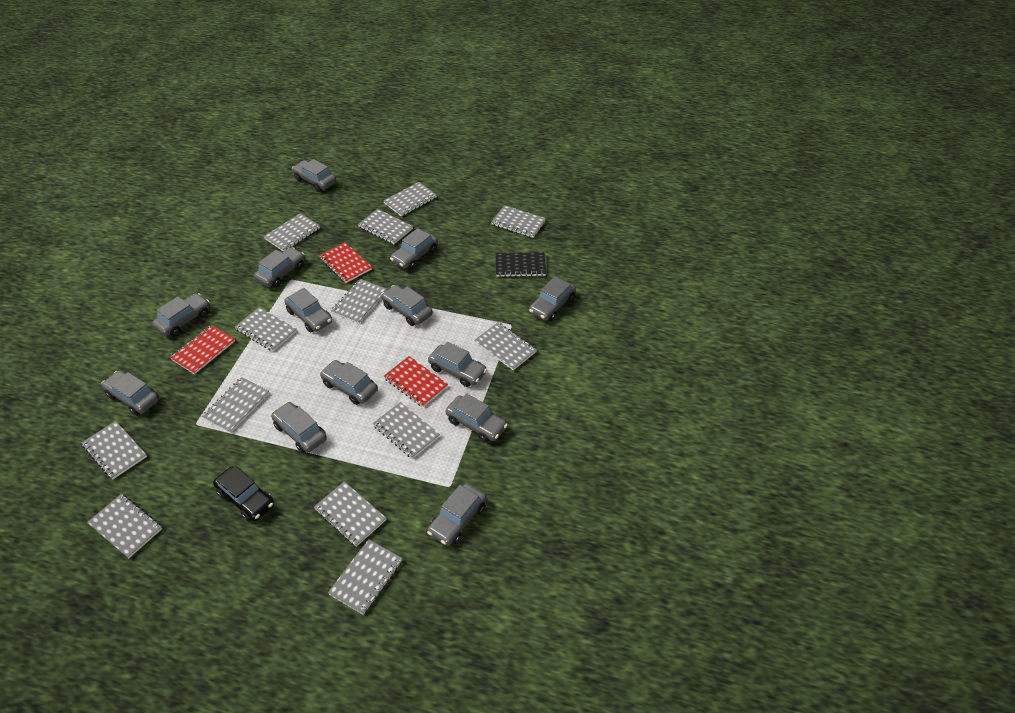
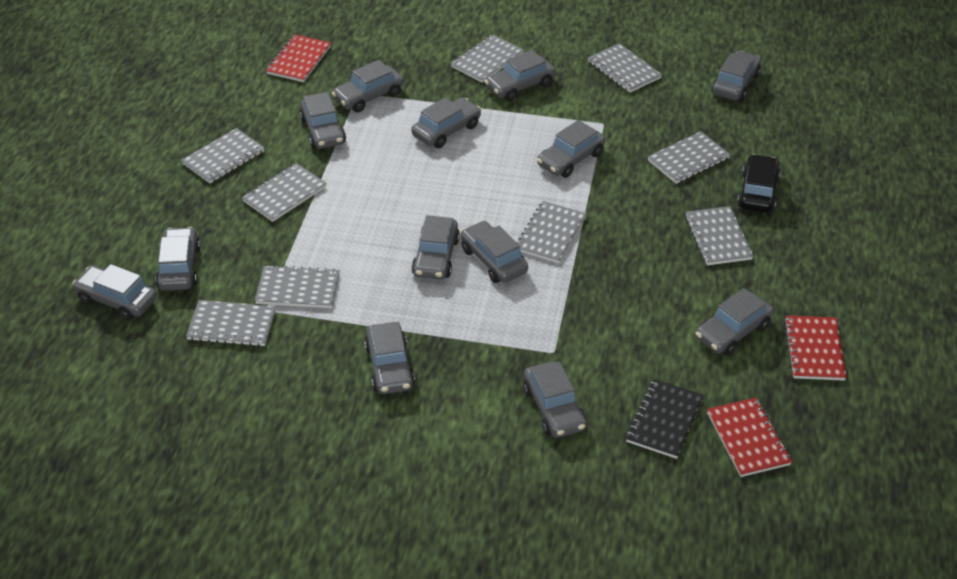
grey notebook: 13 -> 9

